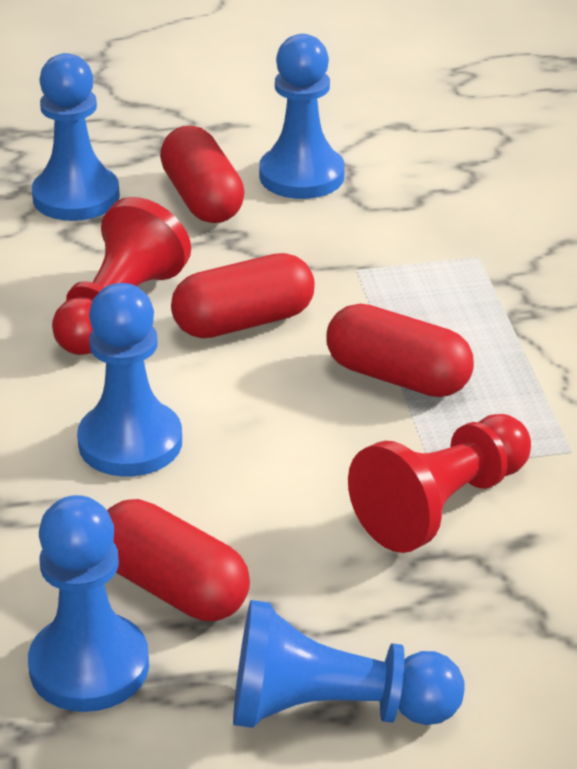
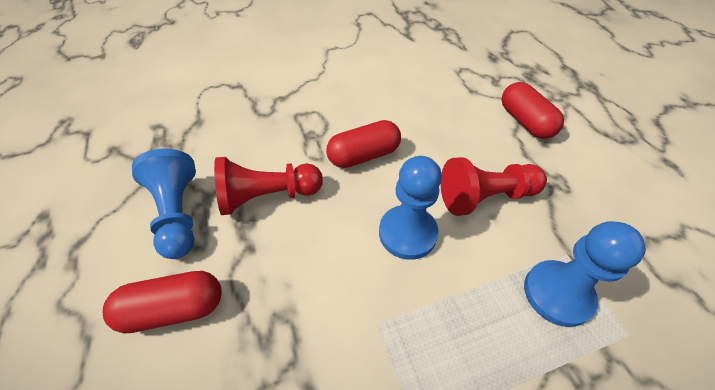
blue pawn: 5 -> 3
red capsule: 4 -> 3

